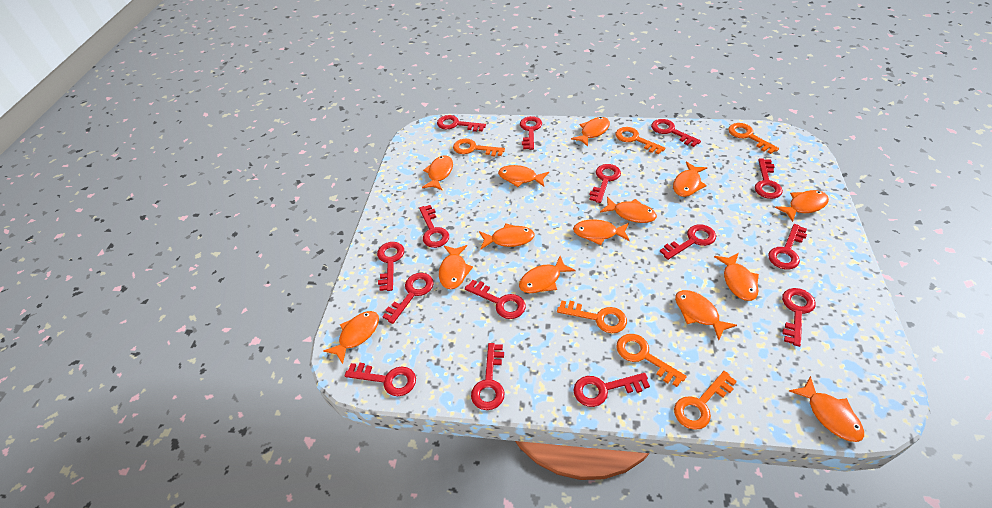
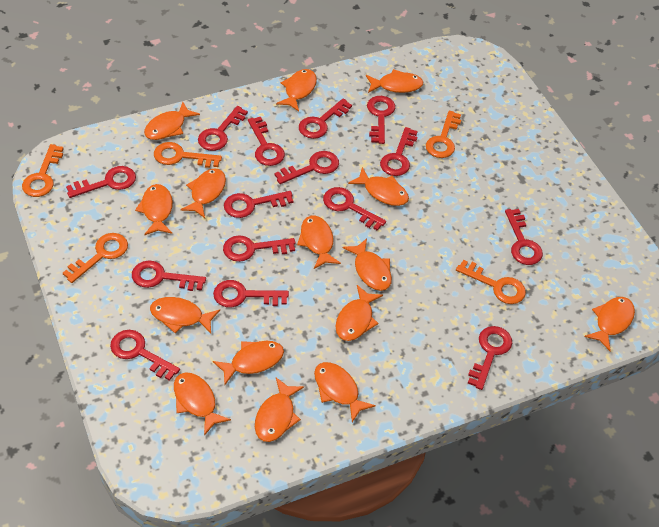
orange fish: 14 -> 15
orange key: 6 -> 5

